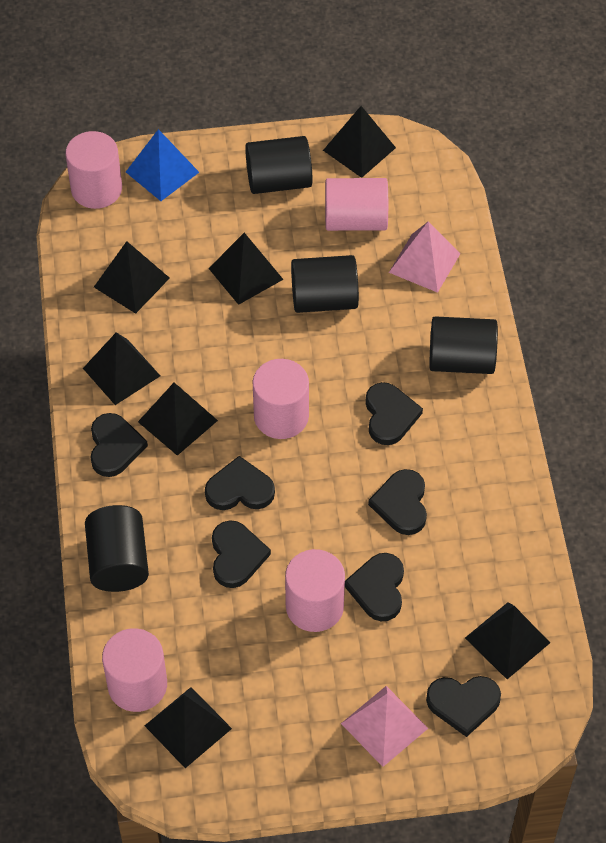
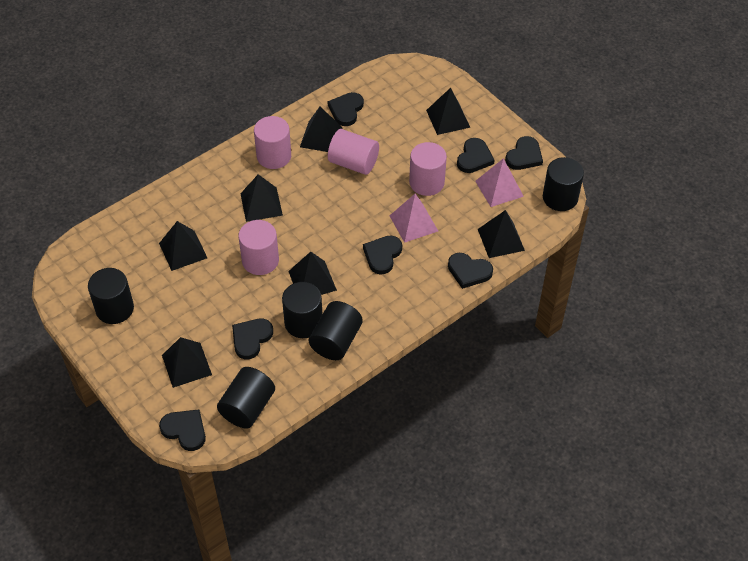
black cylinder: 4 -> 5
blue pyramid: 1 -> 0
pink cylinder: 5 -> 4

